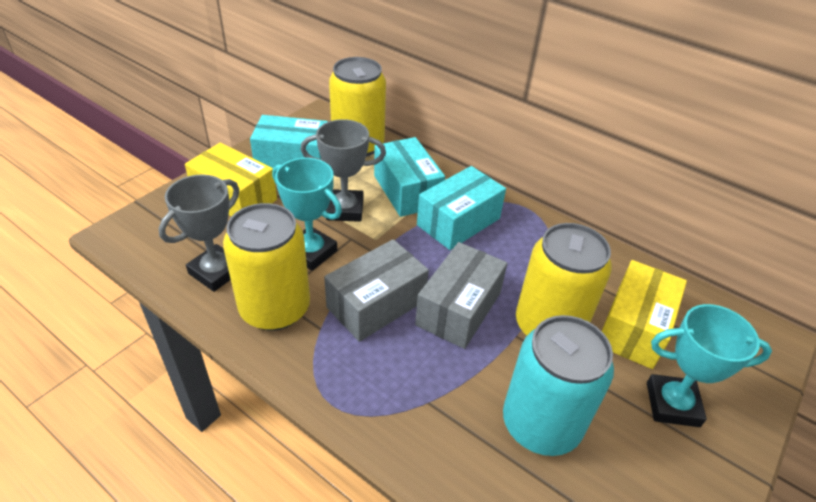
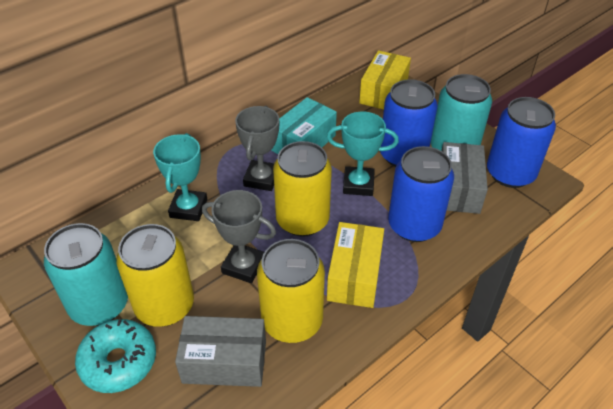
blue can: 0 -> 3
turquoise box: 3 -> 1
turquoise can: 1 -> 2
turquoise donut: 0 -> 1

